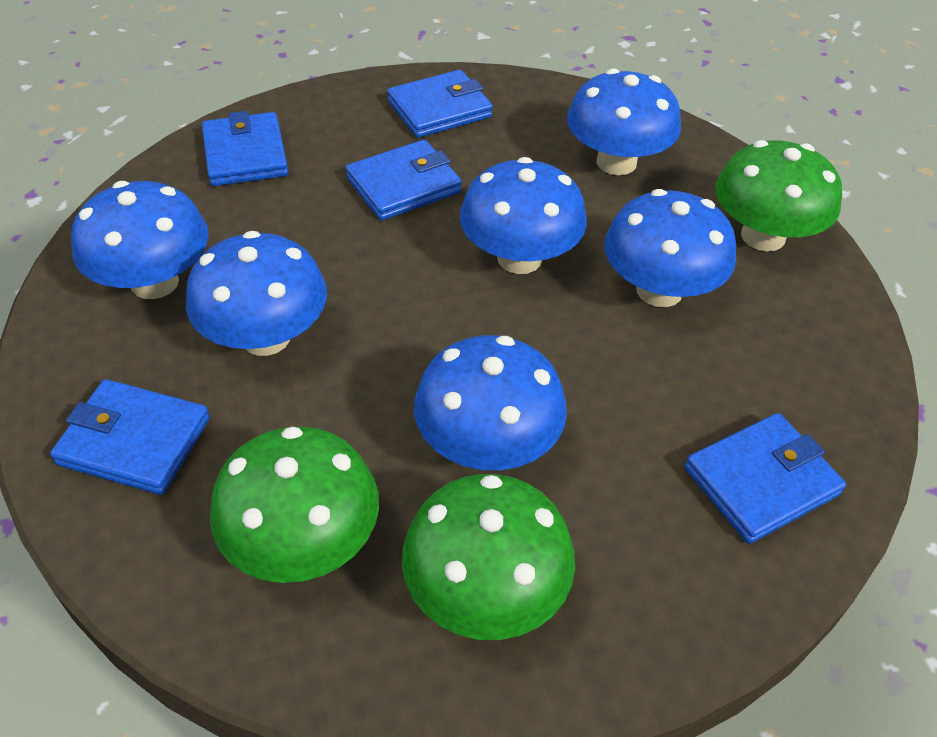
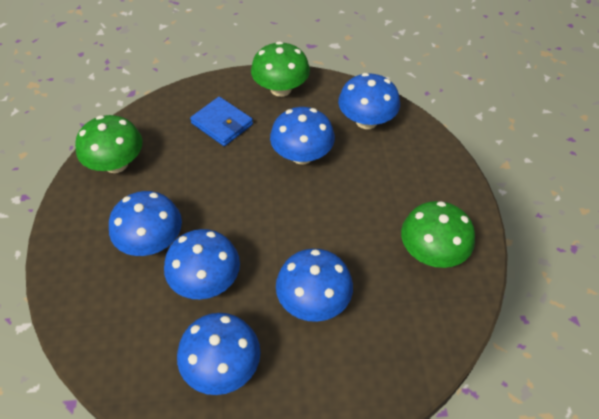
blue wallet: 5 -> 1

